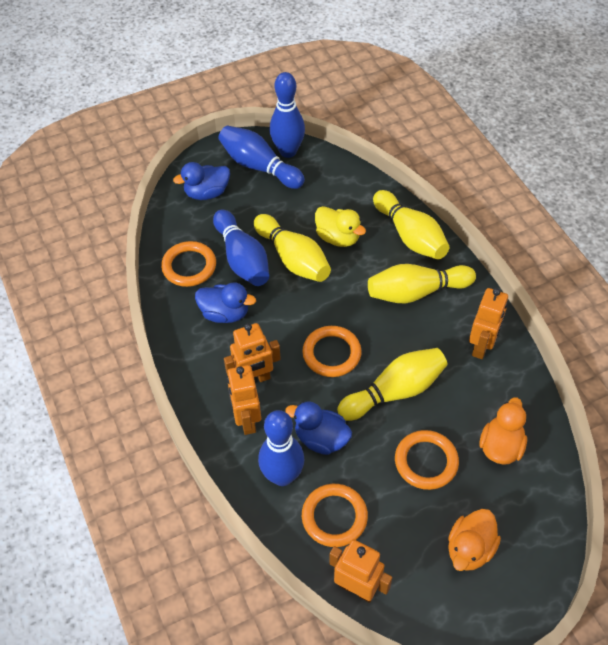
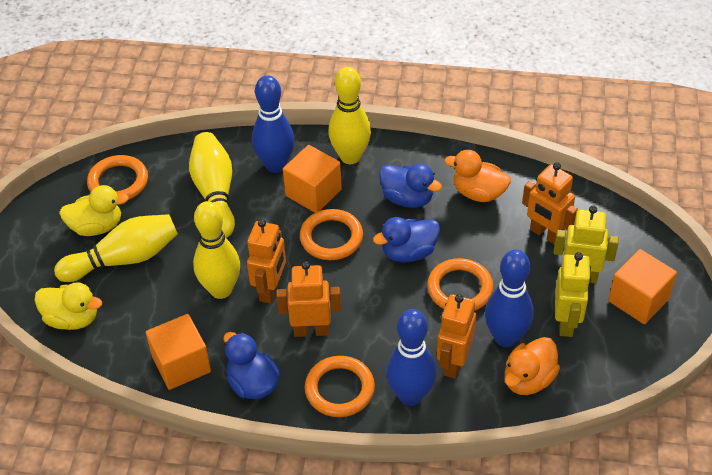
blue bowling pin: 4 -> 3
orange cube: 0 -> 3
yellow duck: 1 -> 2
yellow robot: 0 -> 2

